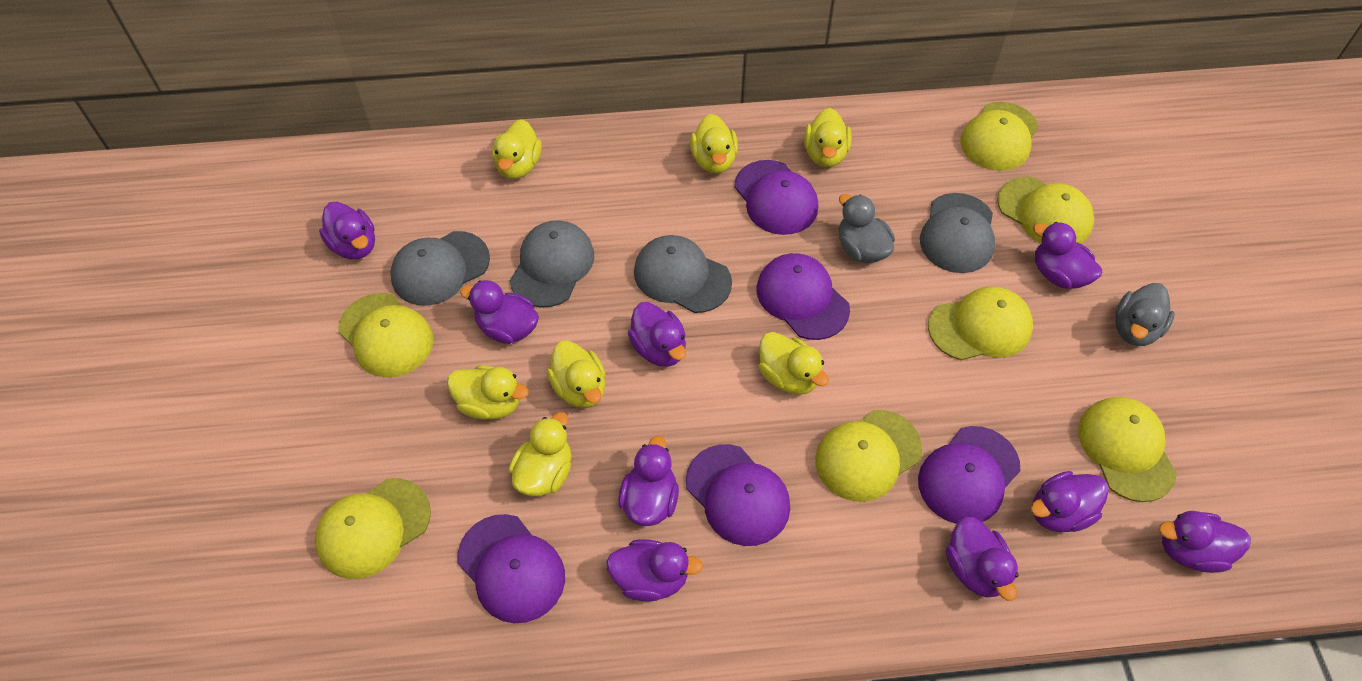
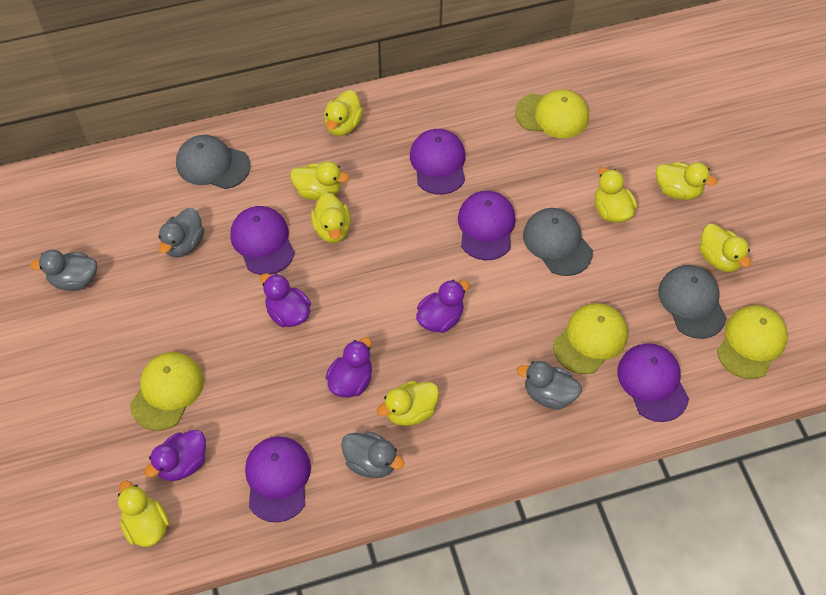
grey cap: 4 -> 3
grey duck: 2 -> 4
purple duck: 9 -> 4
yellow cap: 7 -> 4
yellow duck: 7 -> 8

